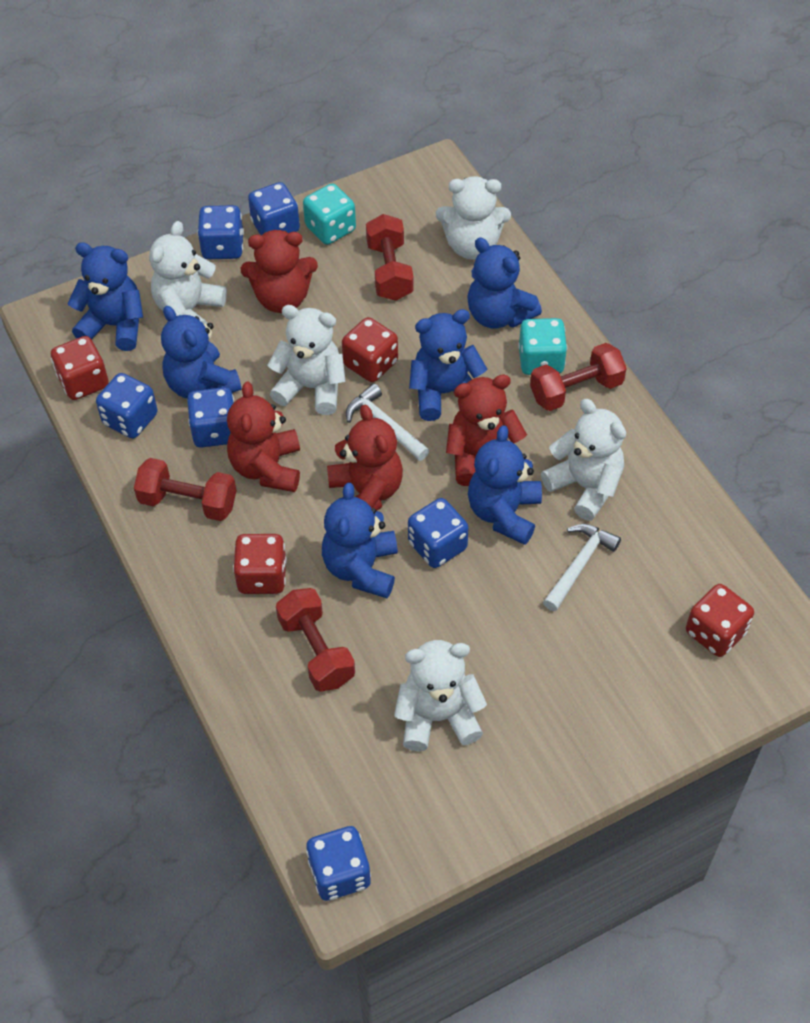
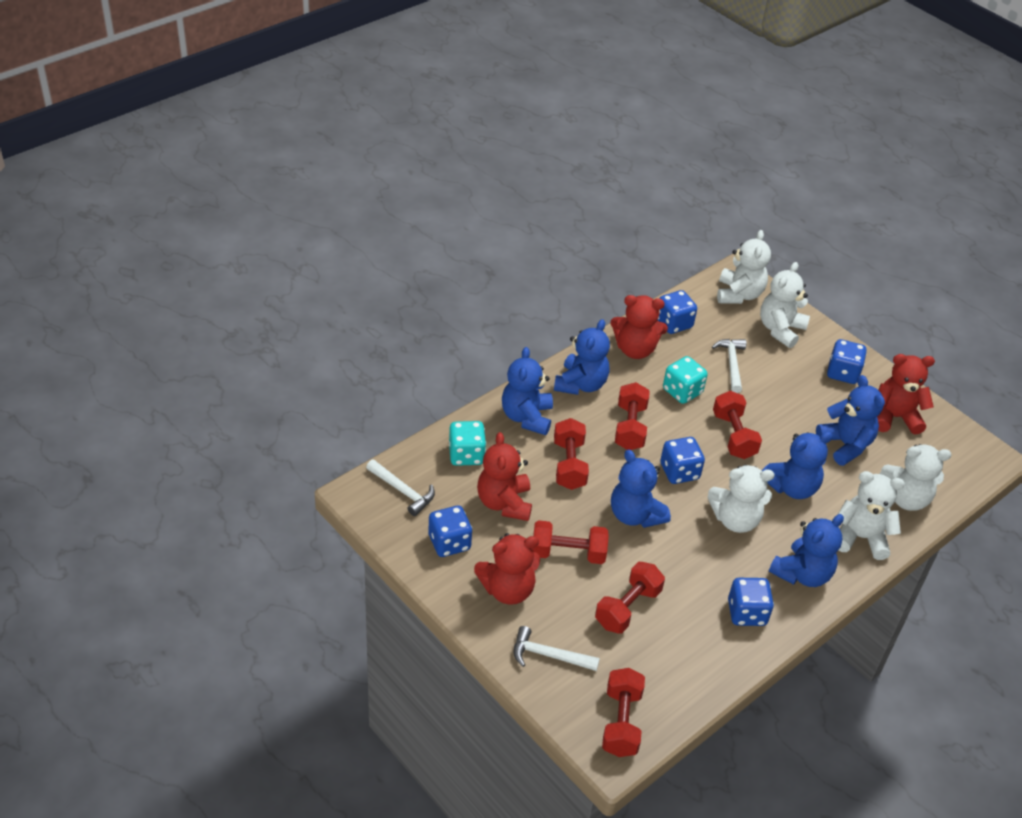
blue dice: 6 -> 5
red dice: 4 -> 0
red dumbbell: 4 -> 6
white hammer: 2 -> 3

